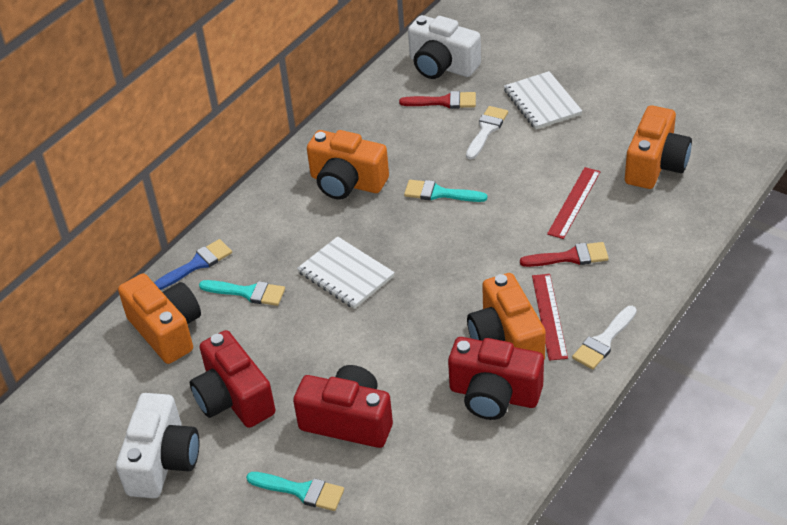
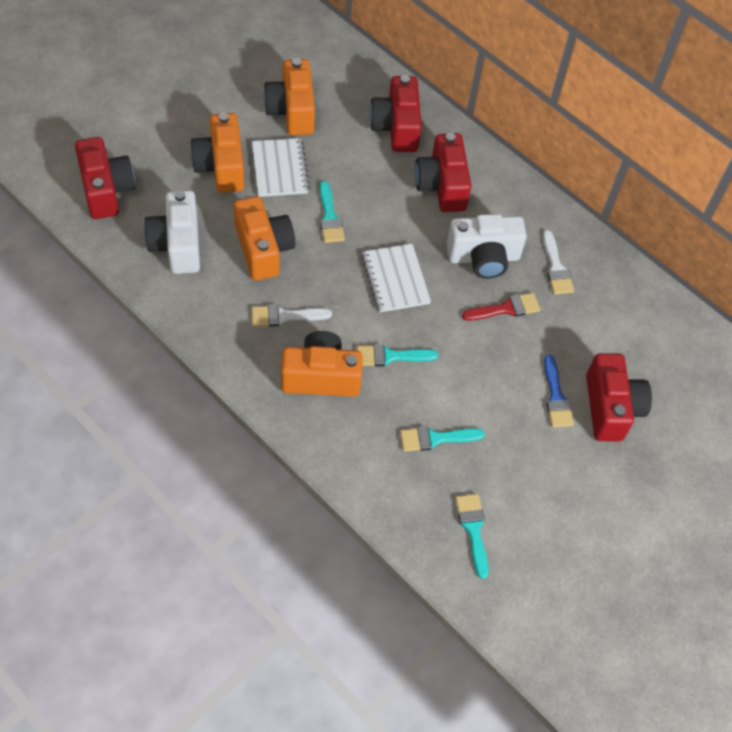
red brush: 2 -> 1
red camera: 3 -> 4
red ruler: 2 -> 0
turquoise brush: 3 -> 4

